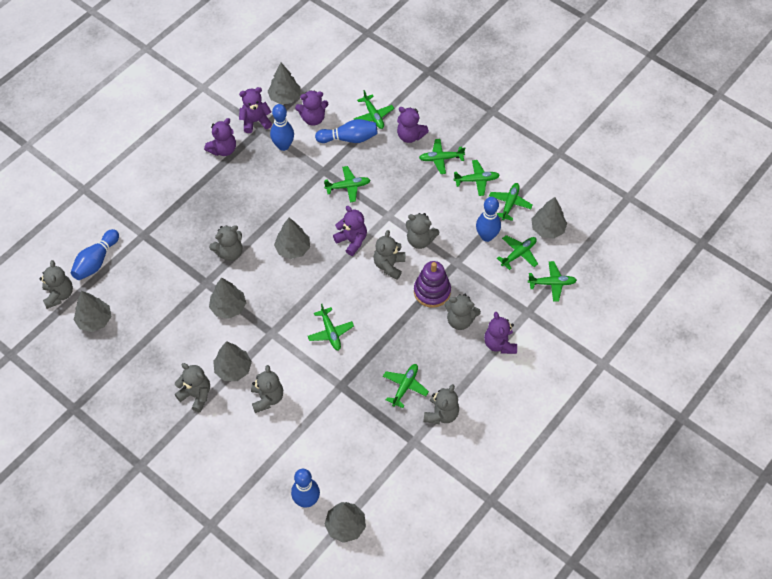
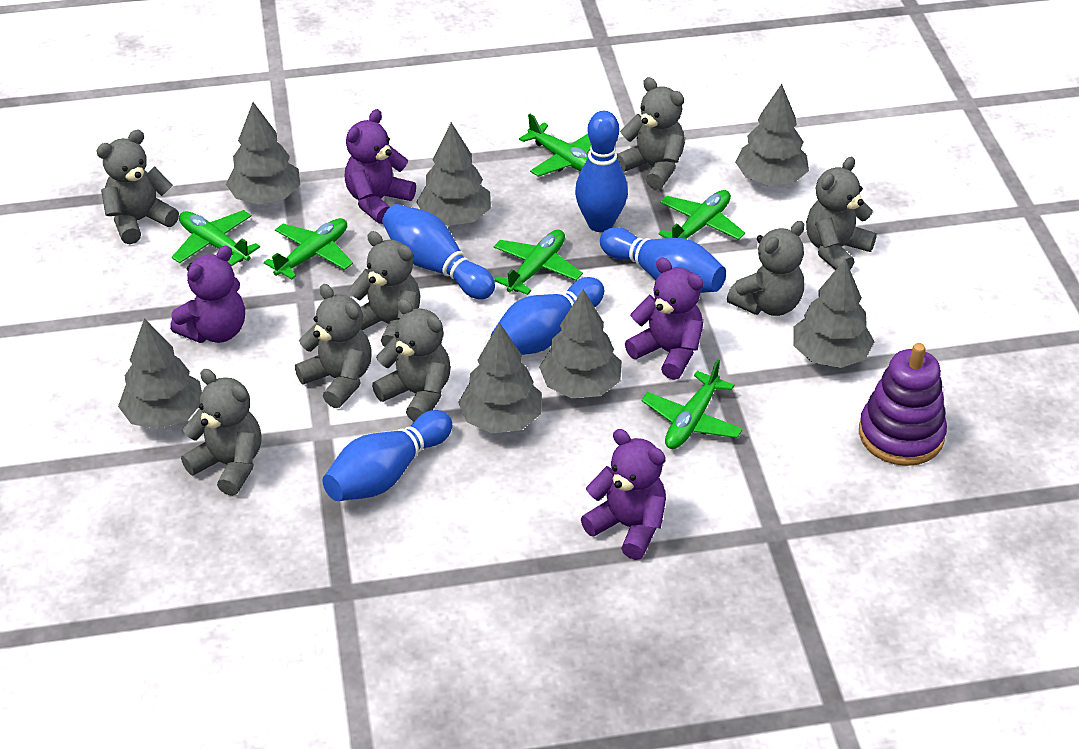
green plane: 9 -> 6
purple teddy bear: 6 -> 4

